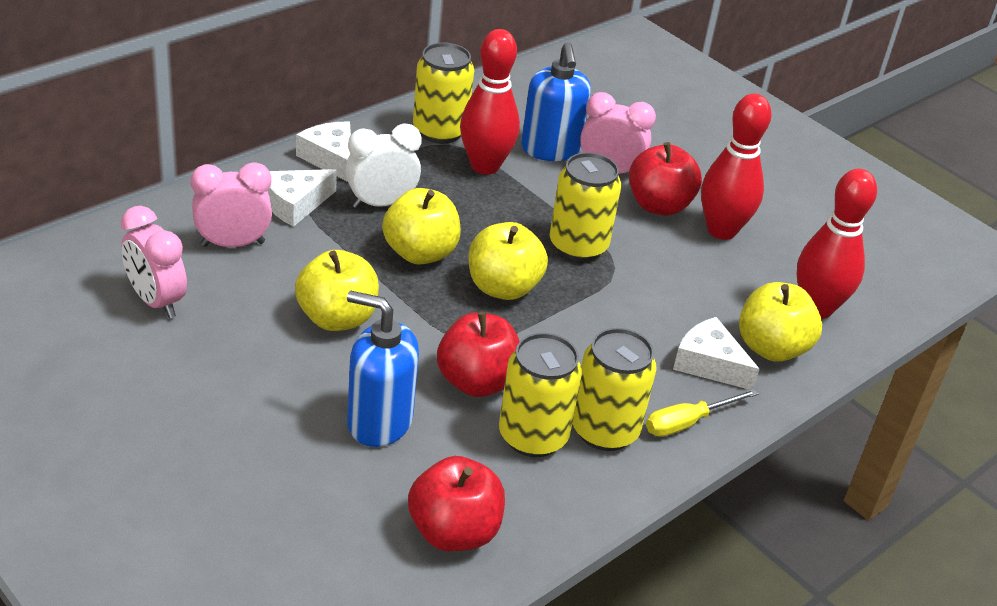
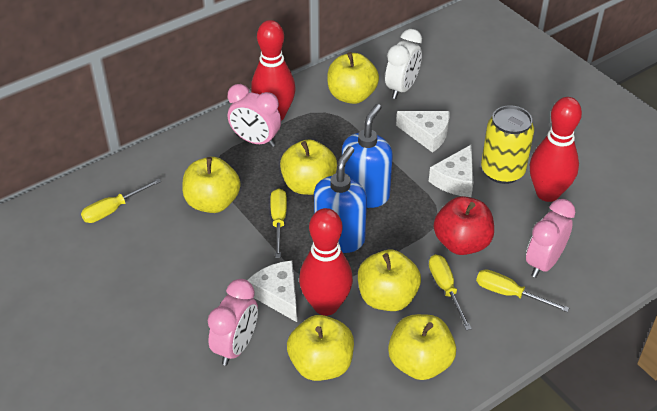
red apple: 3 -> 1
yellow apple: 4 -> 6
yellow can: 4 -> 1
yellow screwdriver: 1 -> 4

